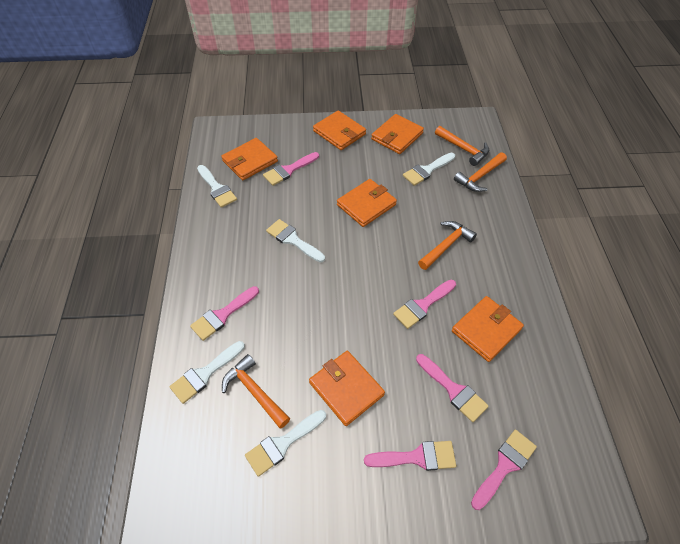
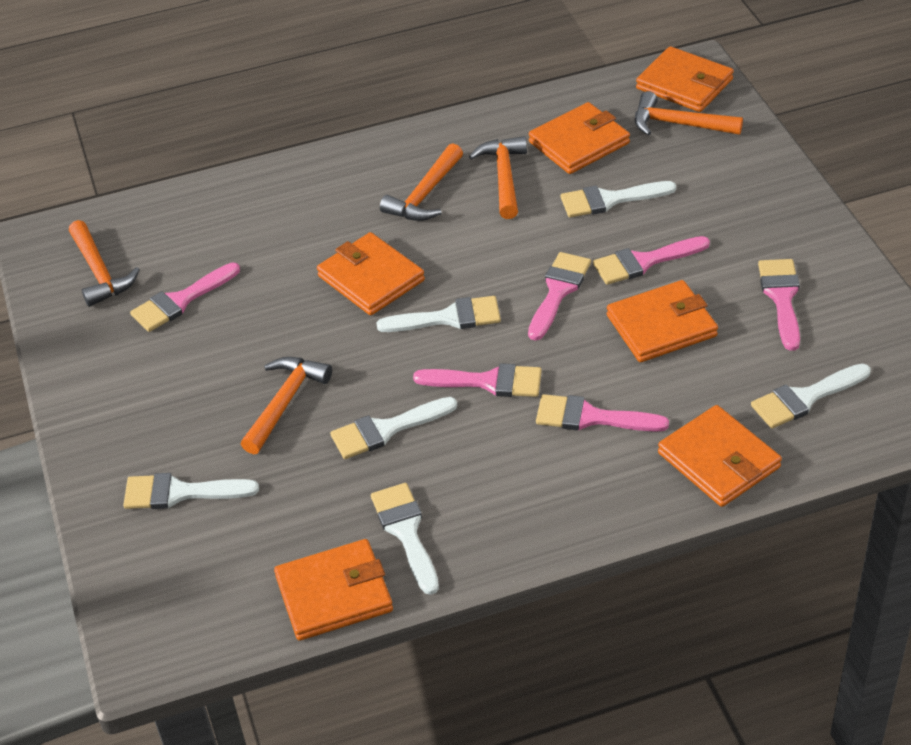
orange hammer: 4 -> 5
white brush: 5 -> 6

